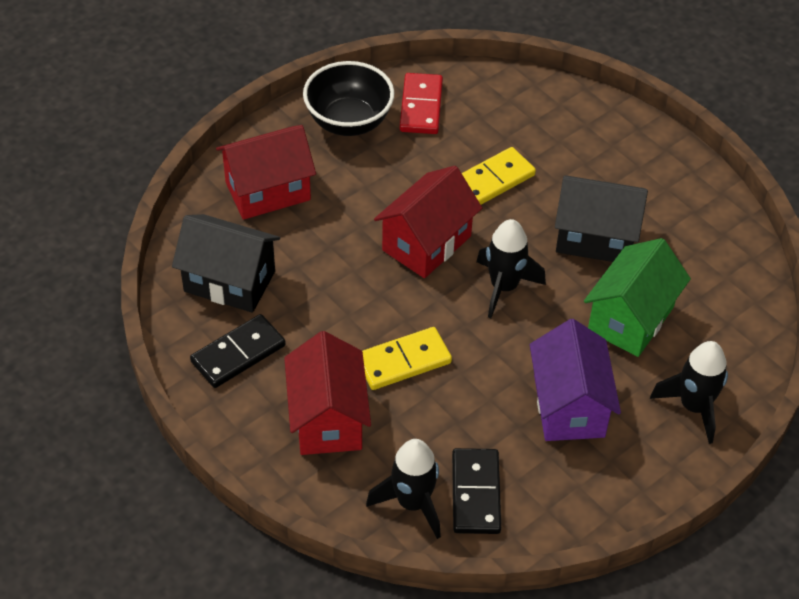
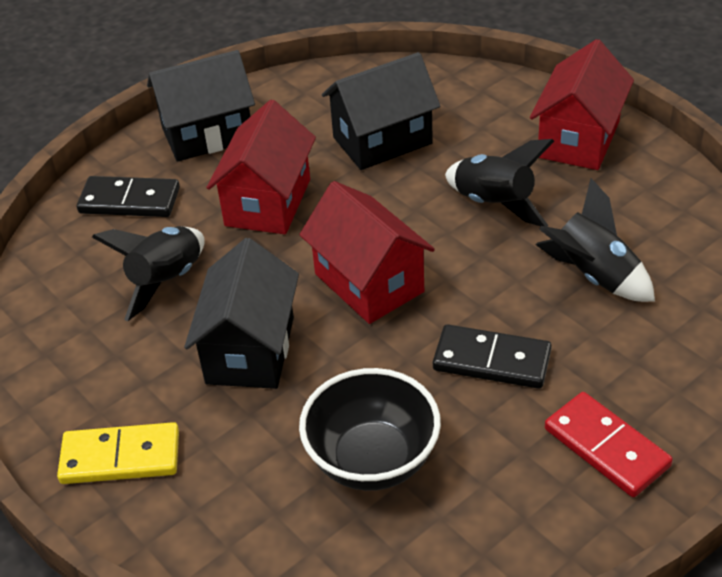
black house: 2 -> 3
green house: 1 -> 0
purple house: 1 -> 0
yellow domino: 2 -> 1

